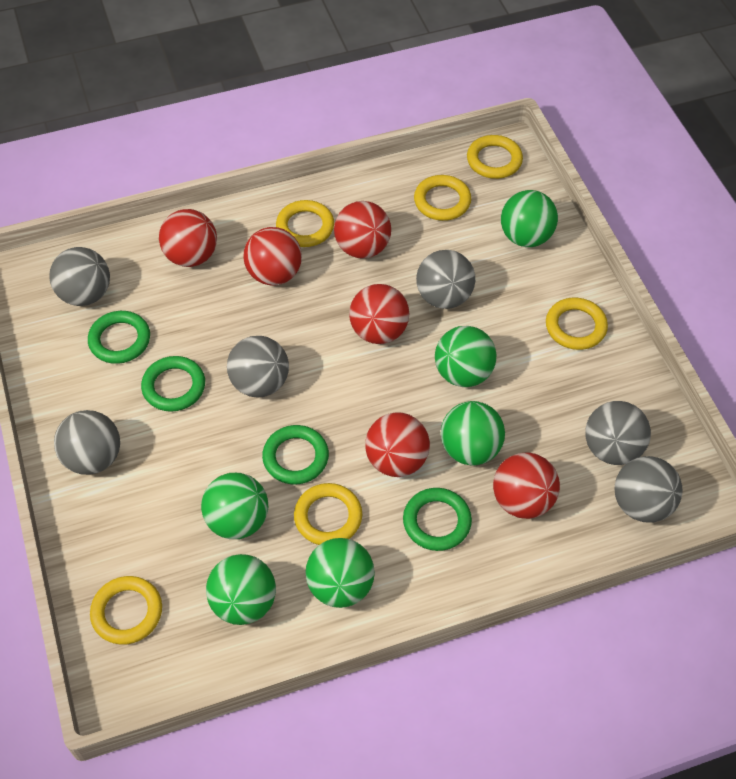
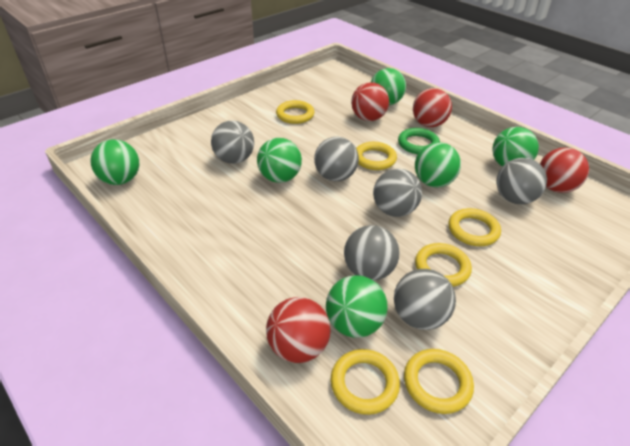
green ring: 4 -> 1
red ball: 6 -> 4

